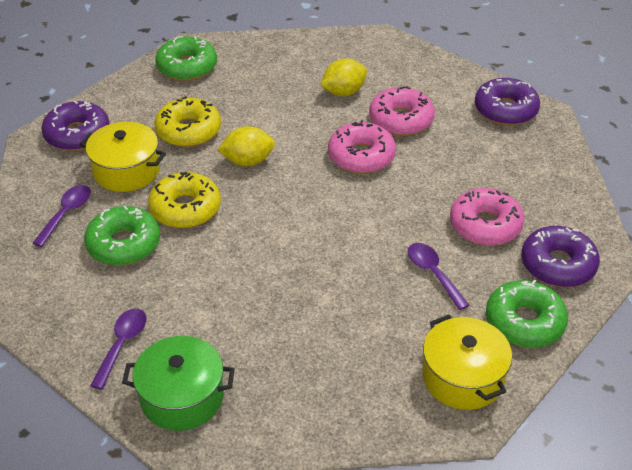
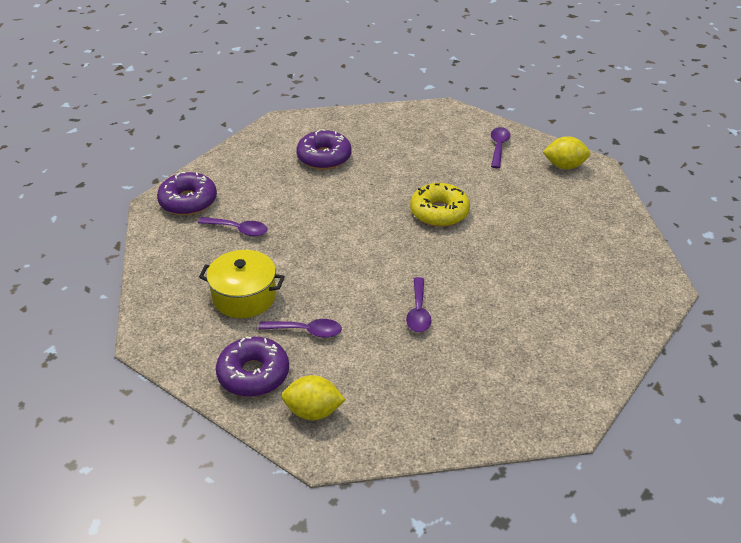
green donut: 3 -> 0
green pot: 1 -> 0
pink donut: 3 -> 0
purple spoon: 3 -> 4
yellow donut: 2 -> 1
yellow pot: 2 -> 1

